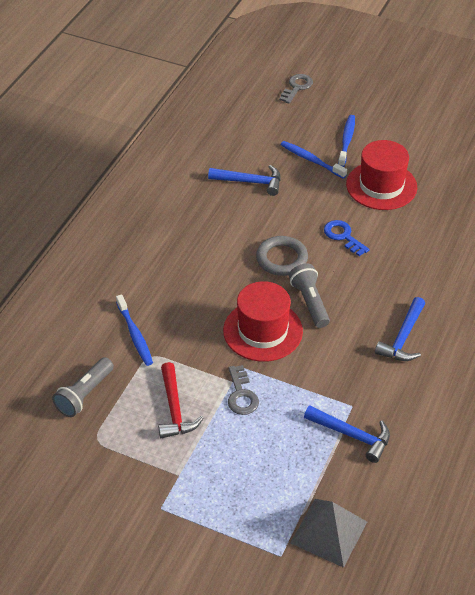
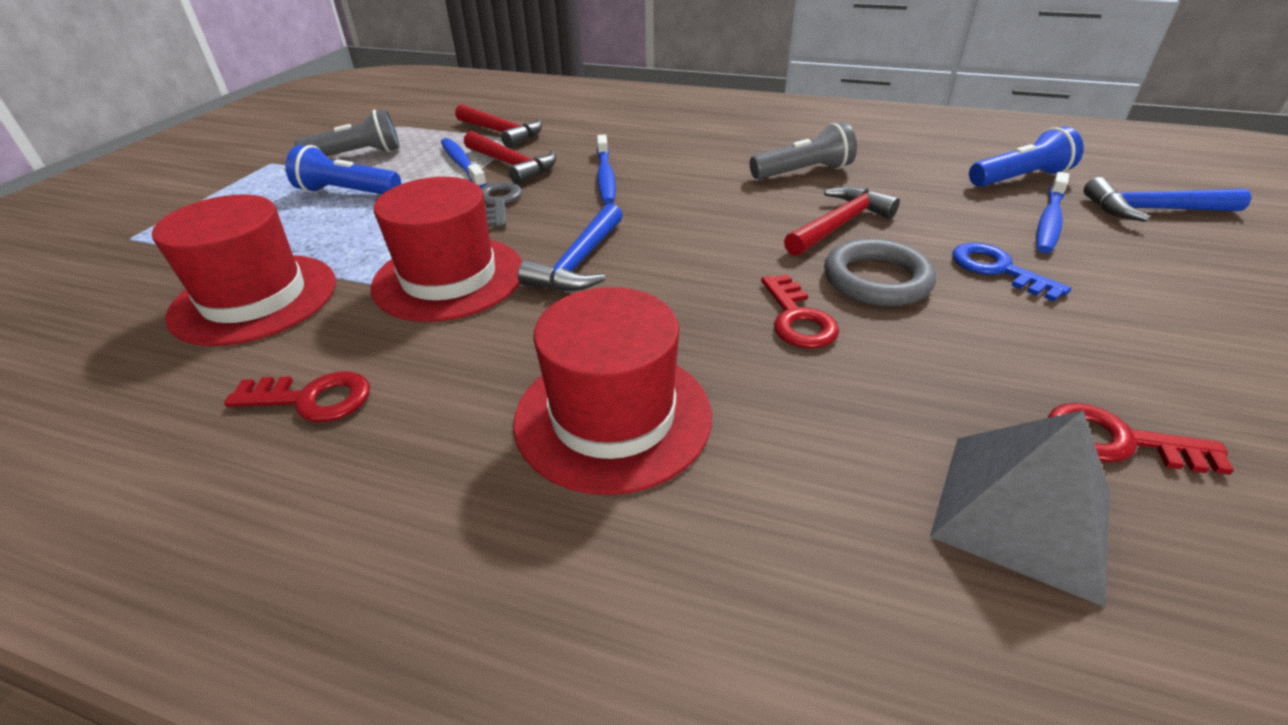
blue flashlight: 0 -> 2
blue hammer: 3 -> 2
grey key: 2 -> 1
red hammer: 1 -> 3
red hat: 2 -> 3
red key: 0 -> 3

